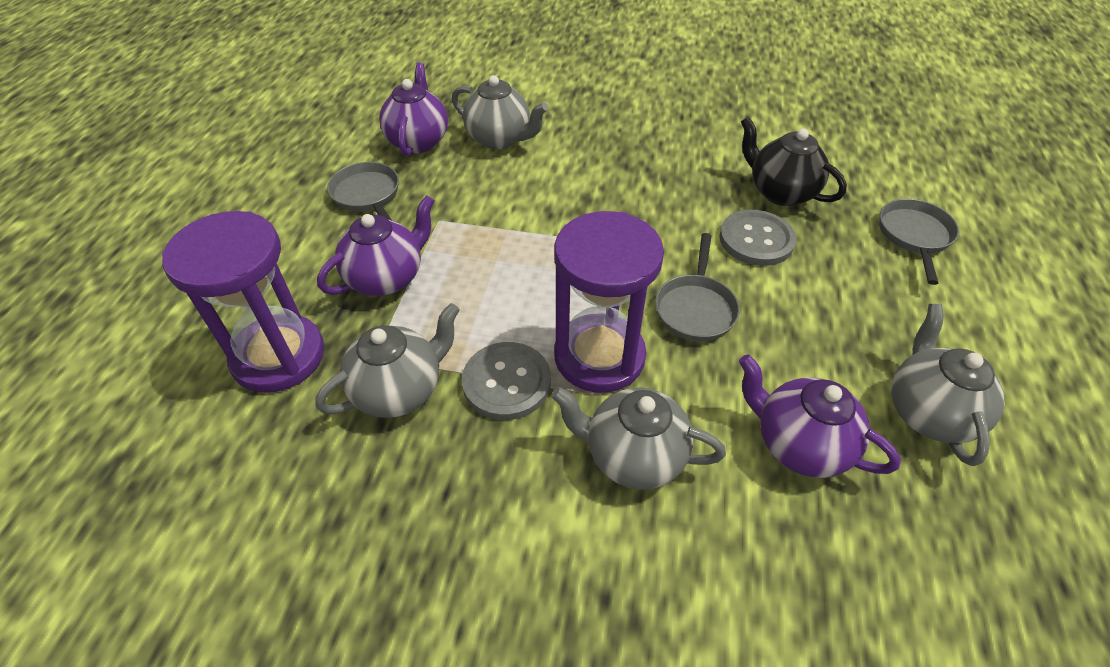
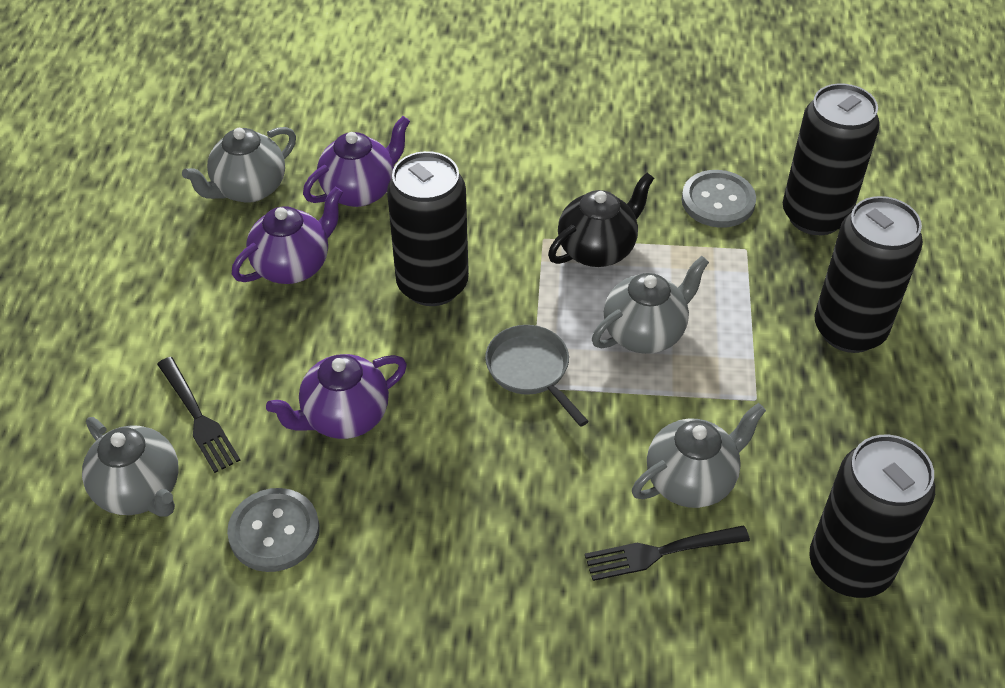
black can: 0 -> 4
black fork: 0 -> 2
grey pan: 3 -> 1
purple hourglass: 2 -> 0

